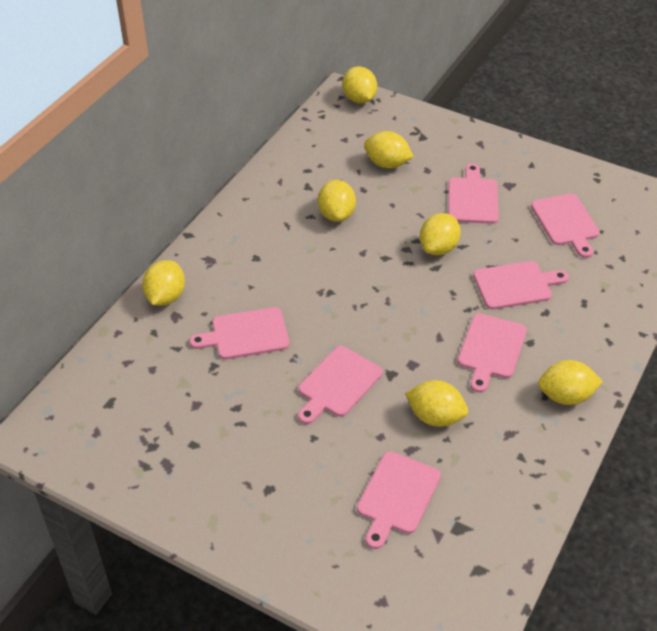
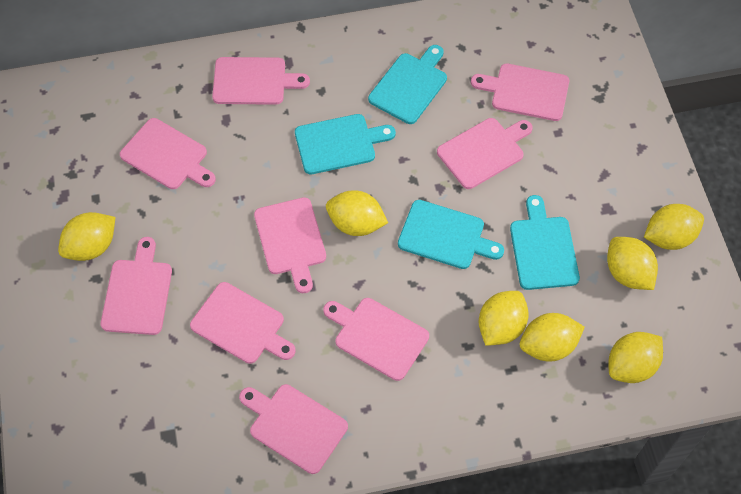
pink cutting board: 7 -> 9
turquoise cutting board: 0 -> 4

